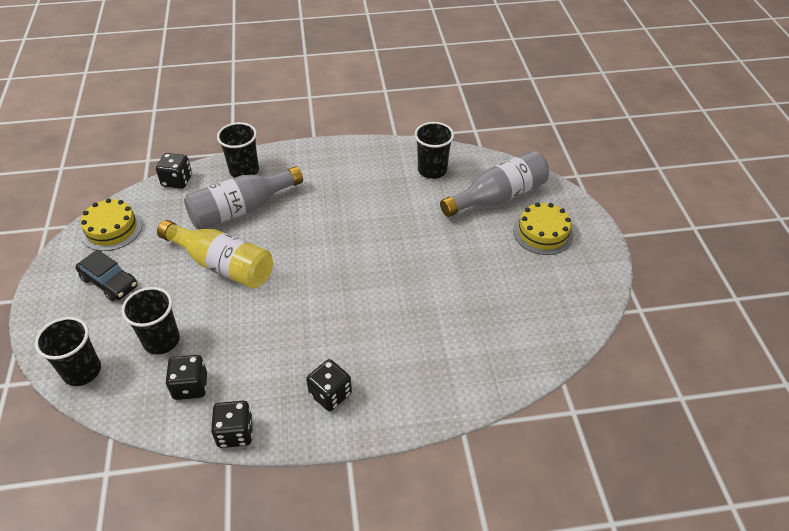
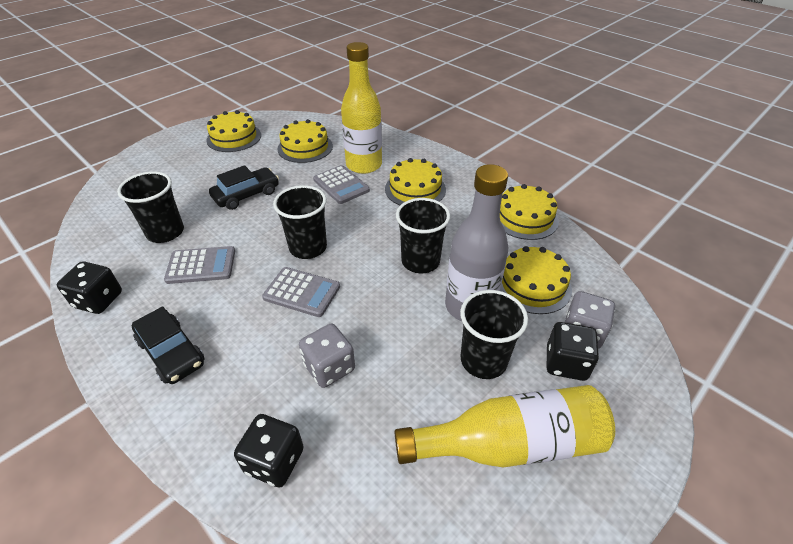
black car: 1 -> 2
black dice: 4 -> 3
grey bottle: 2 -> 1
grey calculator: 0 -> 3
grey dice: 0 -> 2
yellow bottle: 1 -> 2
yellow cake: 2 -> 5

